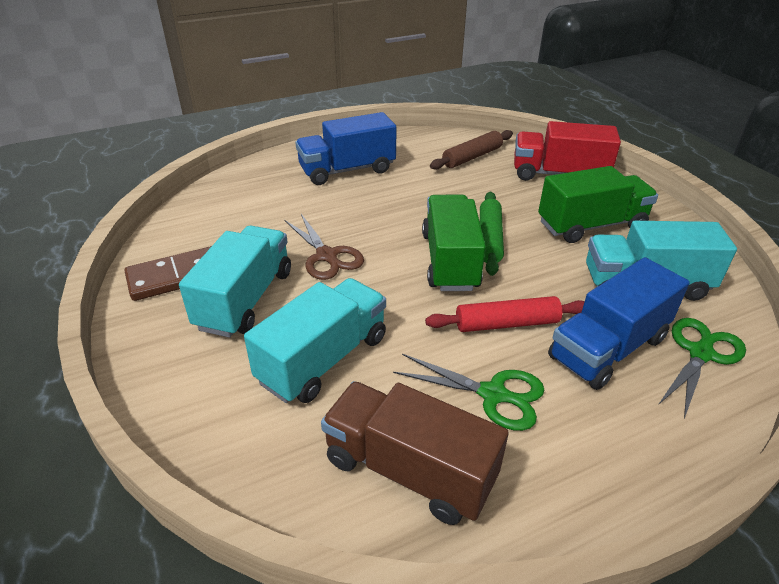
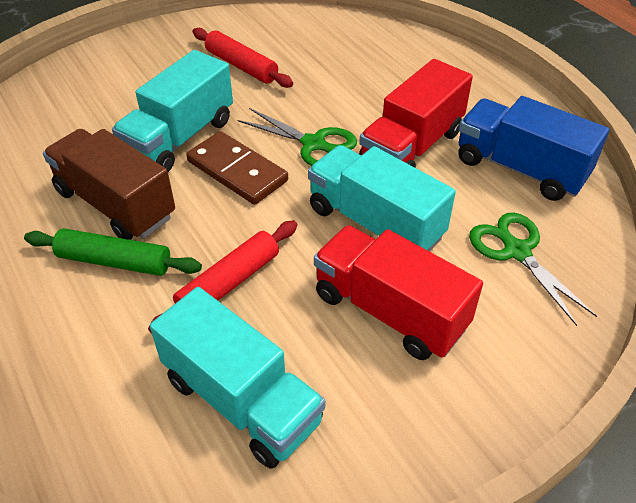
blue truck: 2 -> 1
brown rolling pin: 1 -> 0
brown scissors: 1 -> 0
green truck: 2 -> 0
red rolling pin: 1 -> 2
red truck: 1 -> 2

